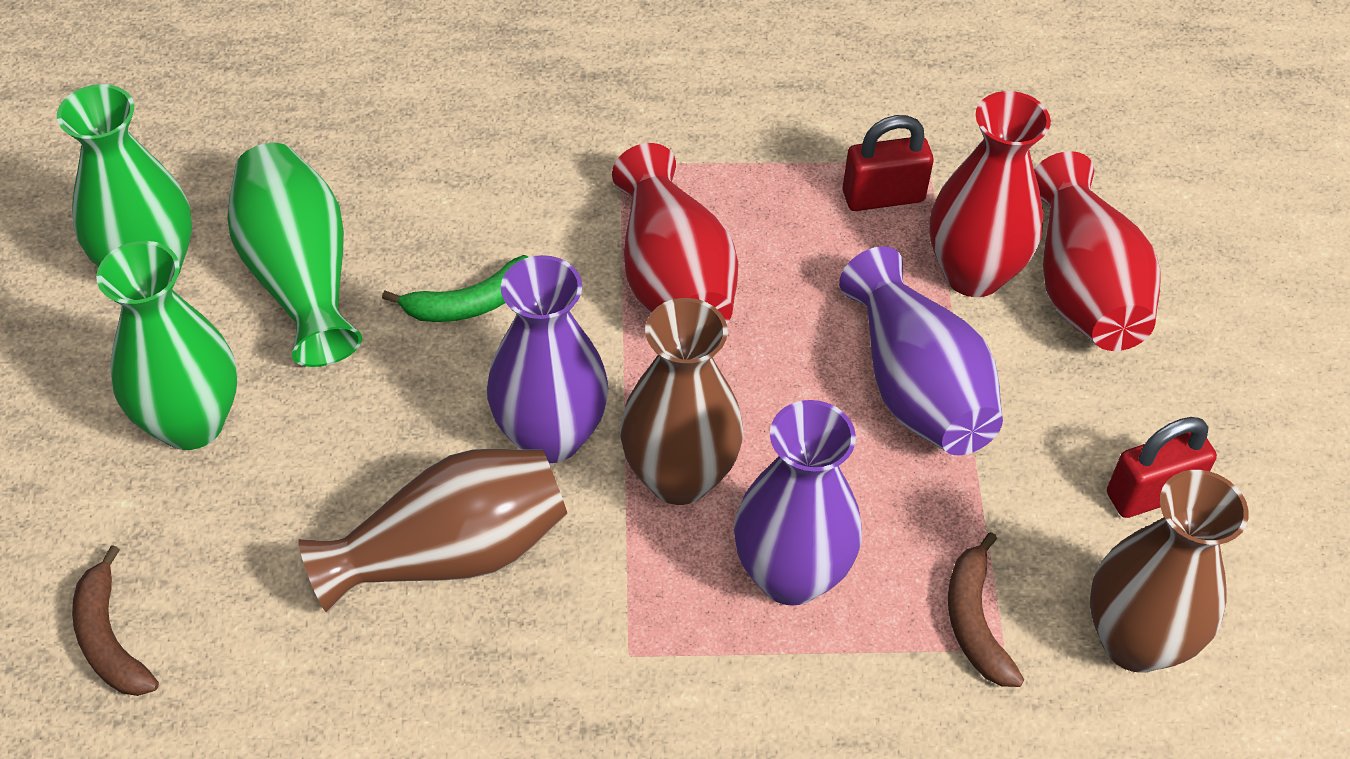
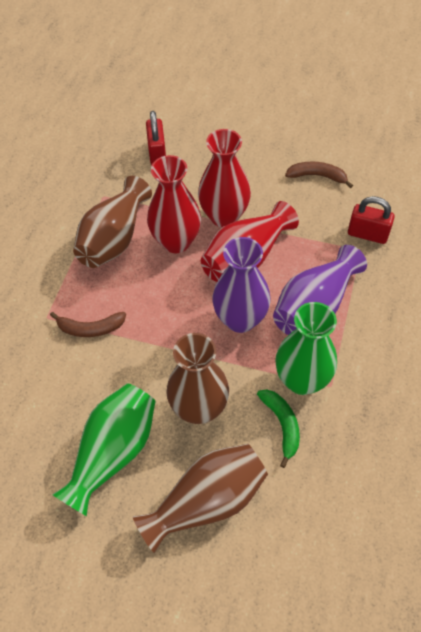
green vase: 3 -> 2
purple vase: 3 -> 2

